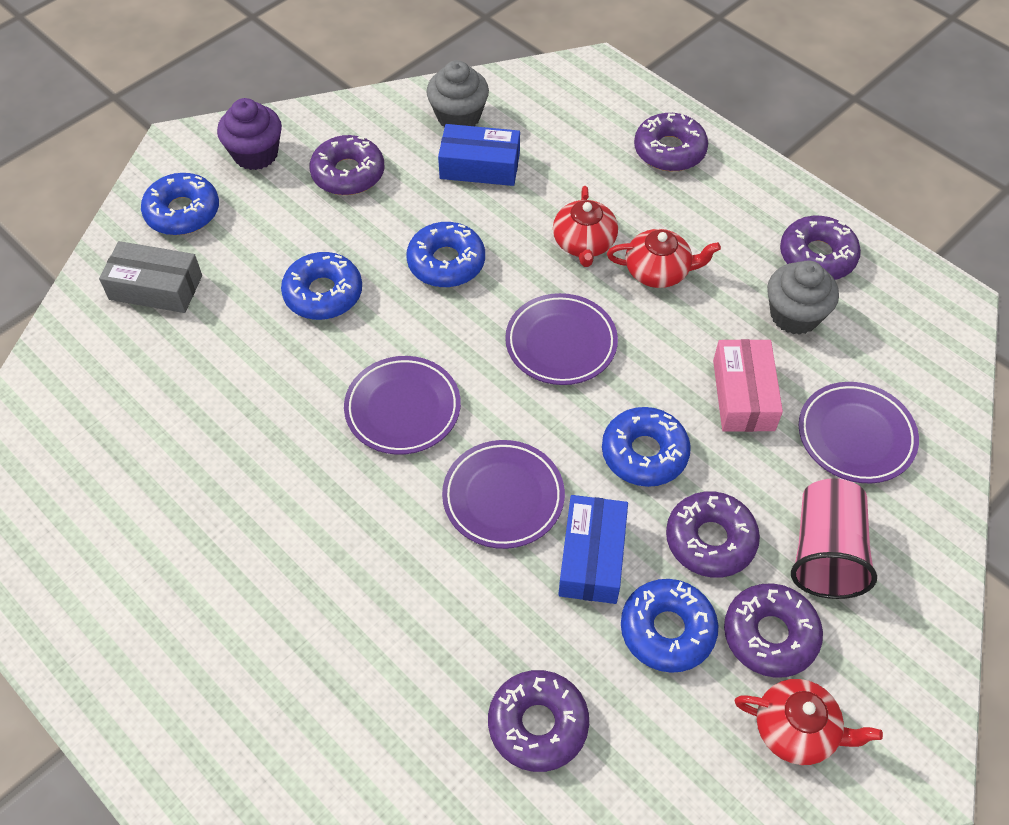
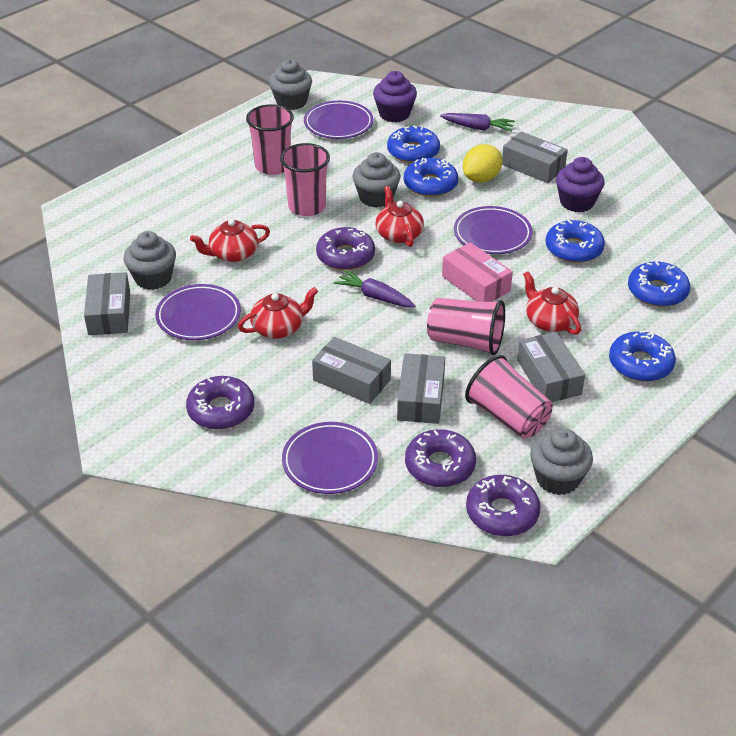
blue box: 2 -> 0
grey box: 1 -> 5
grey cupcake: 2 -> 4
pink cup: 1 -> 4
purple carrot: 0 -> 2
purple cupcake: 1 -> 2
purple donut: 6 -> 4
red teapot: 3 -> 4
yellow lemon: 0 -> 1

